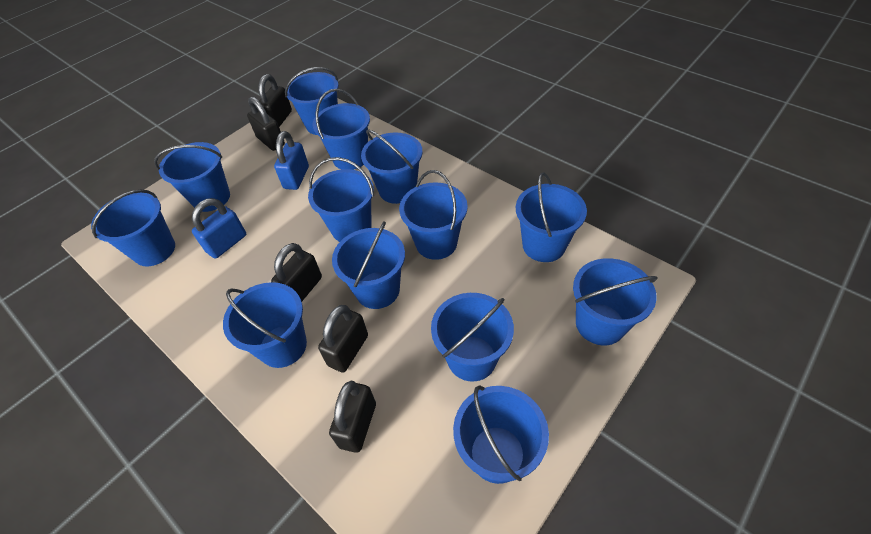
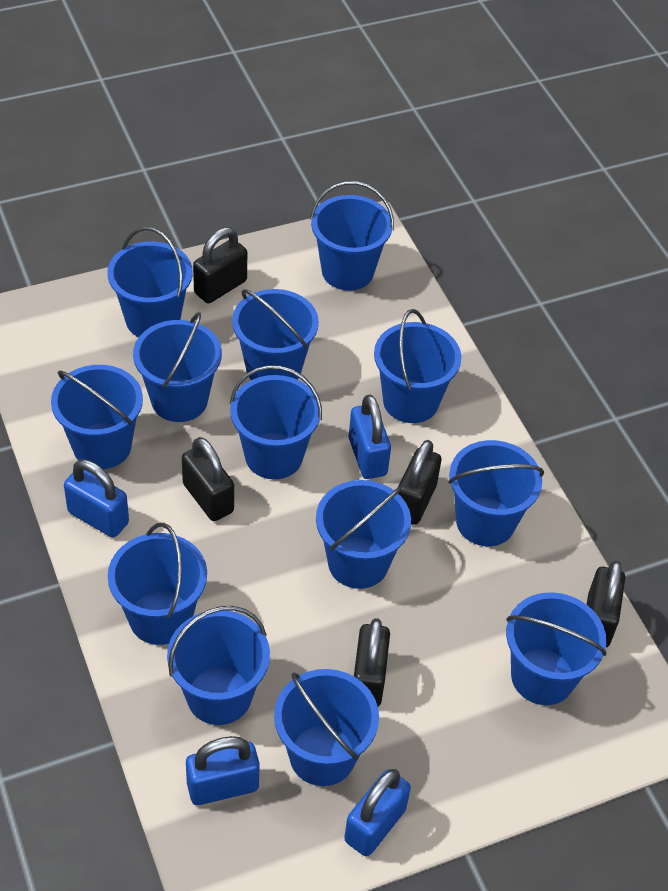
blue padlock: 2 -> 4

